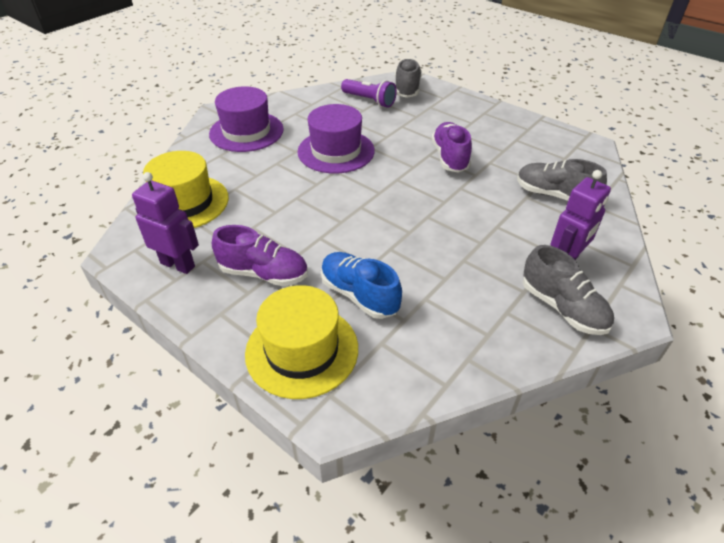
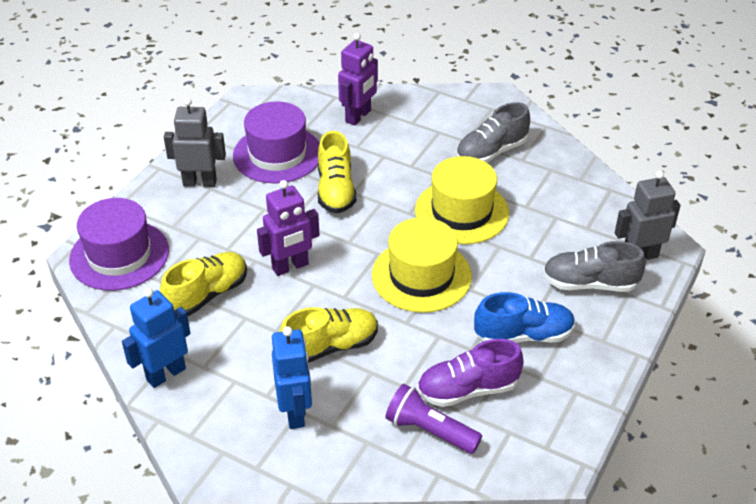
blue robot: 0 -> 2
grey robot: 0 -> 2
grey shoe: 3 -> 2
purple shoe: 2 -> 1
yellow shoe: 0 -> 3

